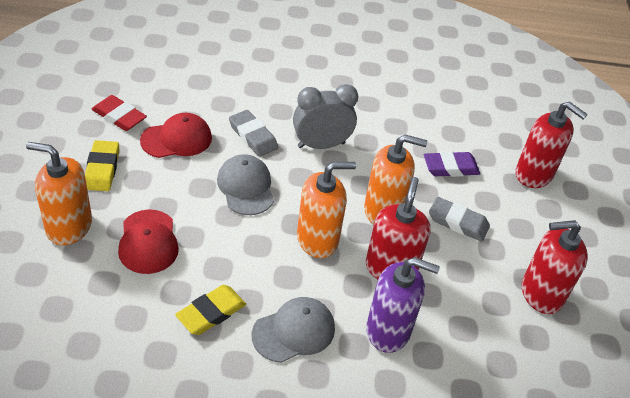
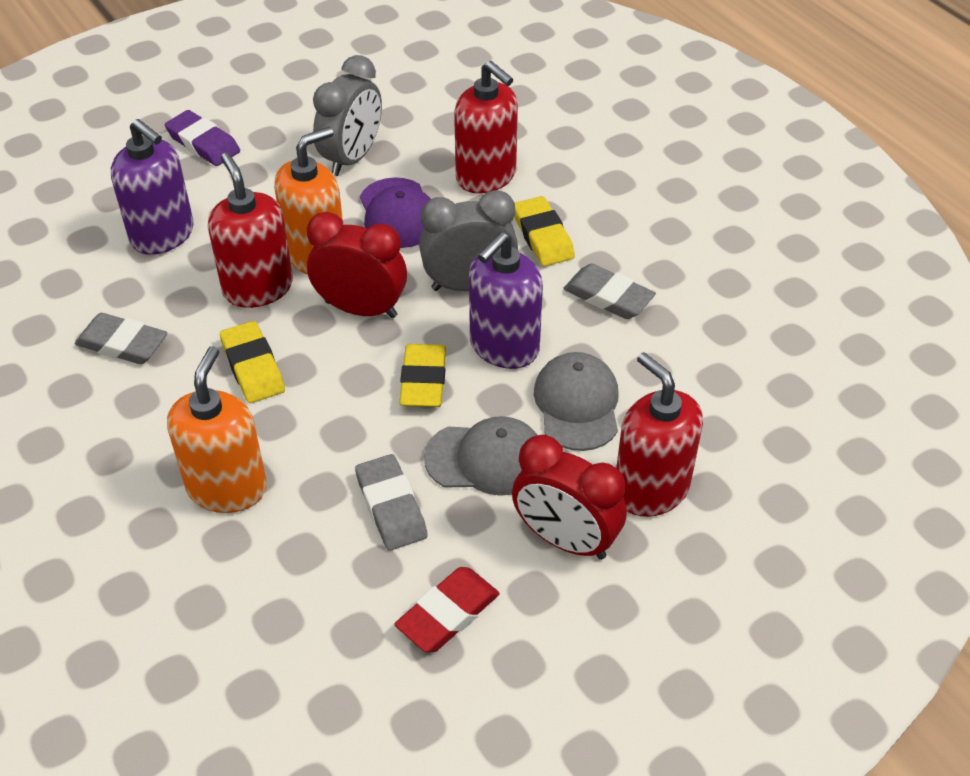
grey clock: 1 -> 2
grey eraser: 2 -> 3
orange soap dispenser: 3 -> 2
purple cap: 0 -> 1
purple soap dispenser: 1 -> 2
red cap: 2 -> 0
red clock: 0 -> 2
yellow eraser: 2 -> 3

